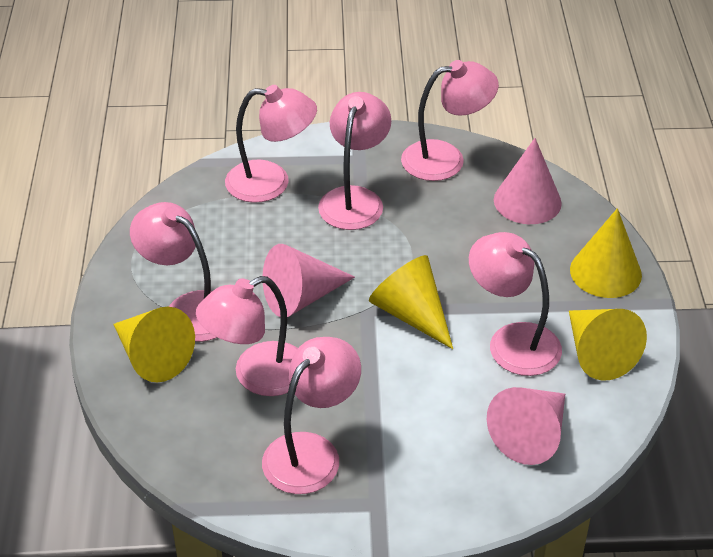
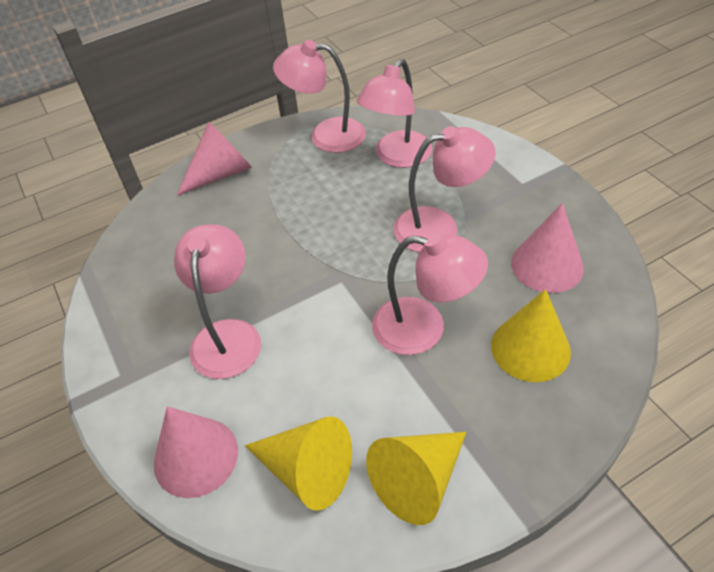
pink lamp: 7 -> 5
yellow cone: 4 -> 3

